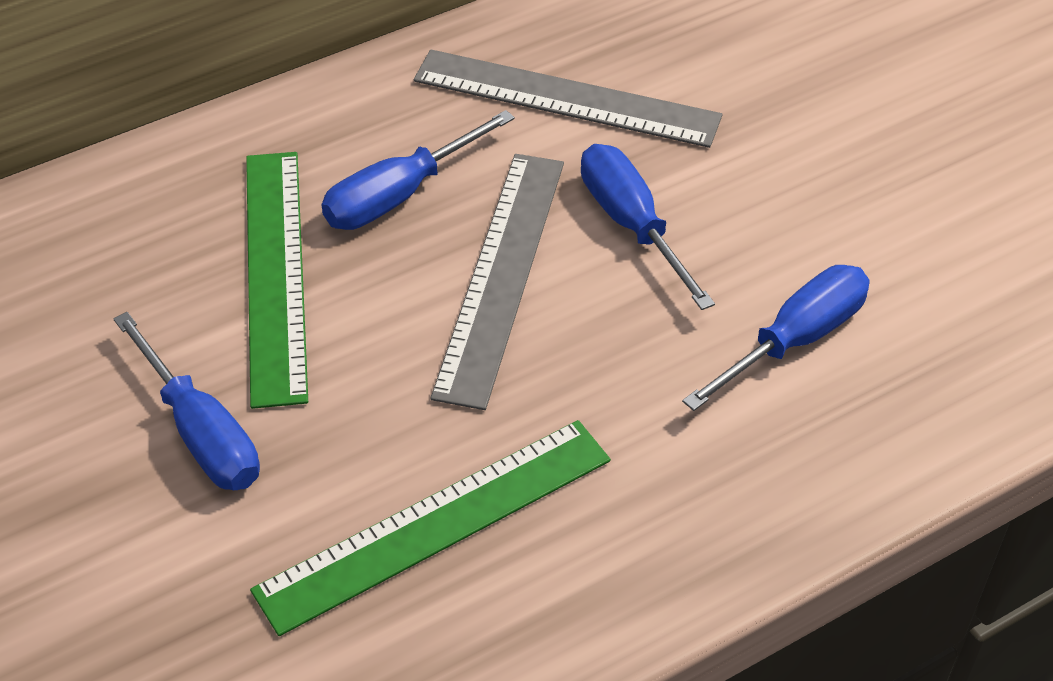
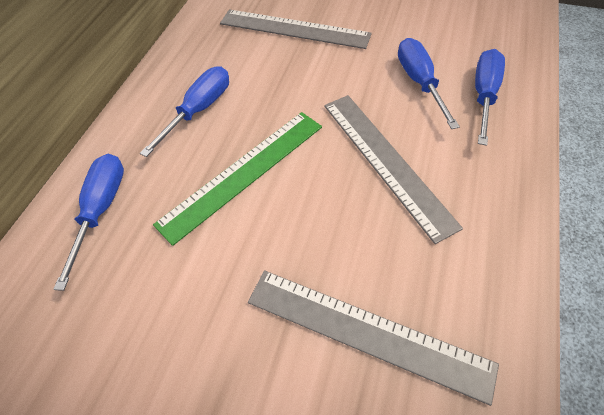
green ruler: 2 -> 1
grey ruler: 2 -> 3

